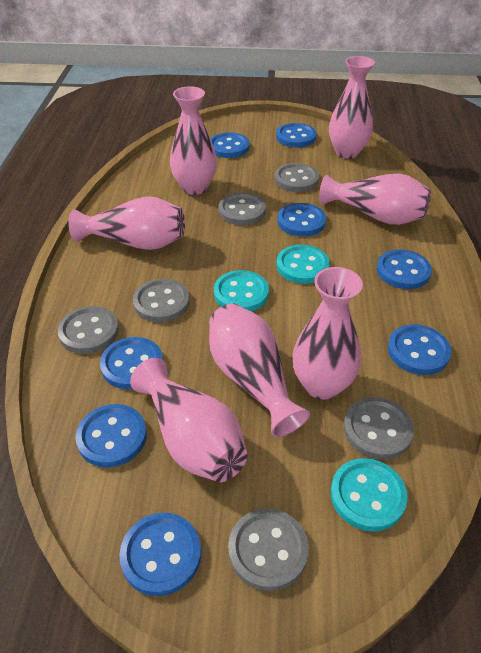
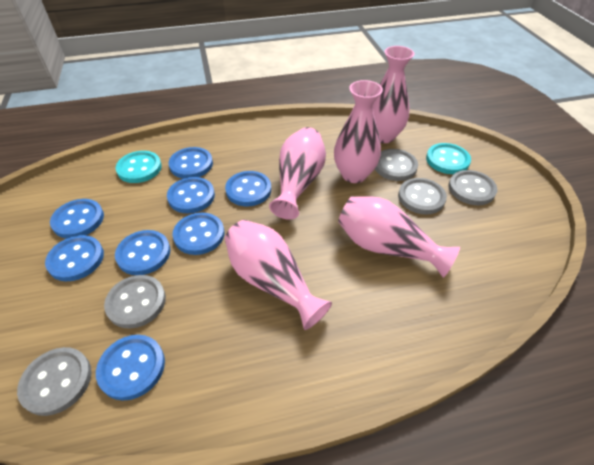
grey button: 6 -> 5
pink vase: 7 -> 5
turquoise button: 3 -> 2

